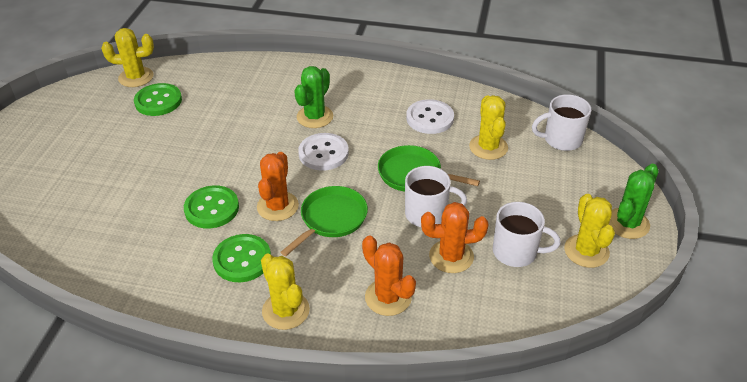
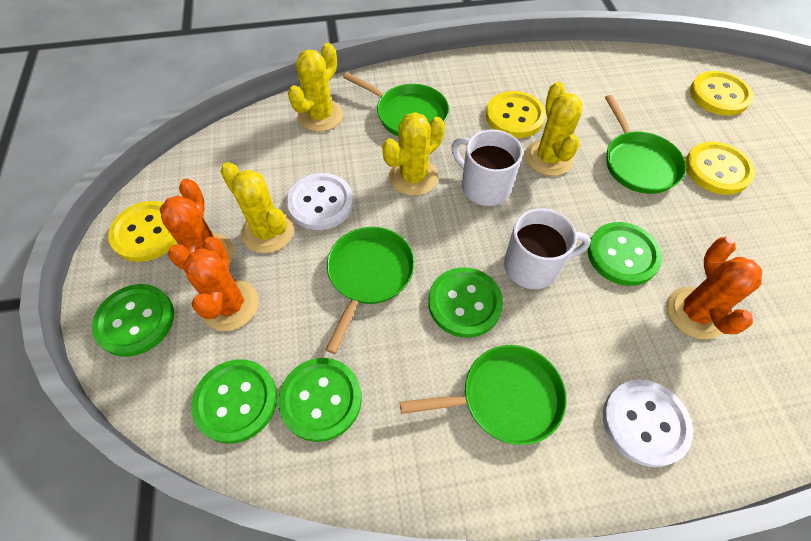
green button: 3 -> 5
green cactus: 2 -> 0
green pan: 2 -> 4
white mug: 3 -> 2
yellow button: 0 -> 4

